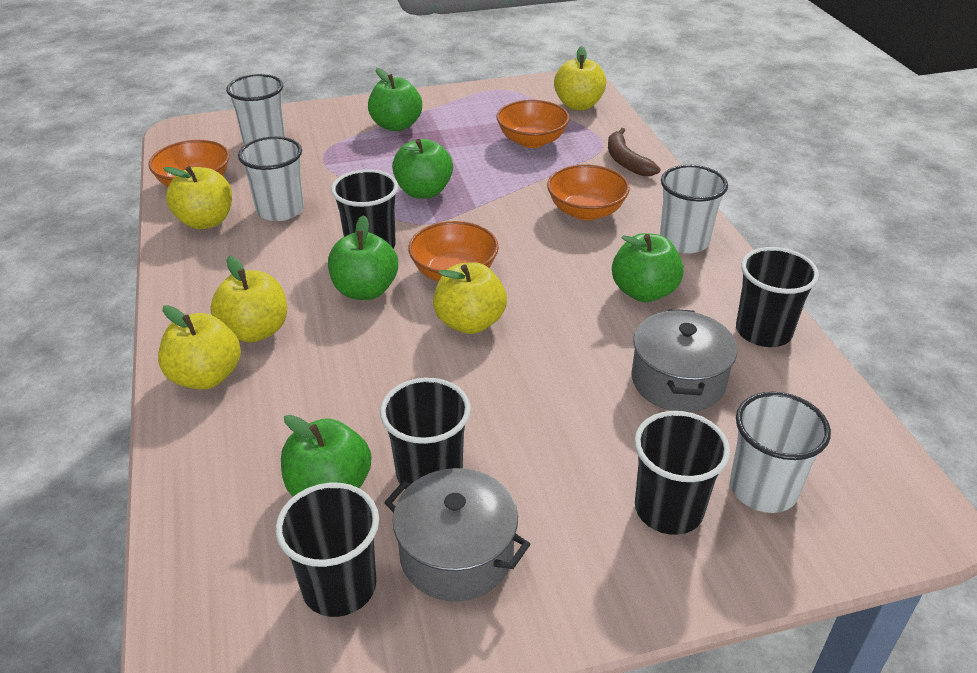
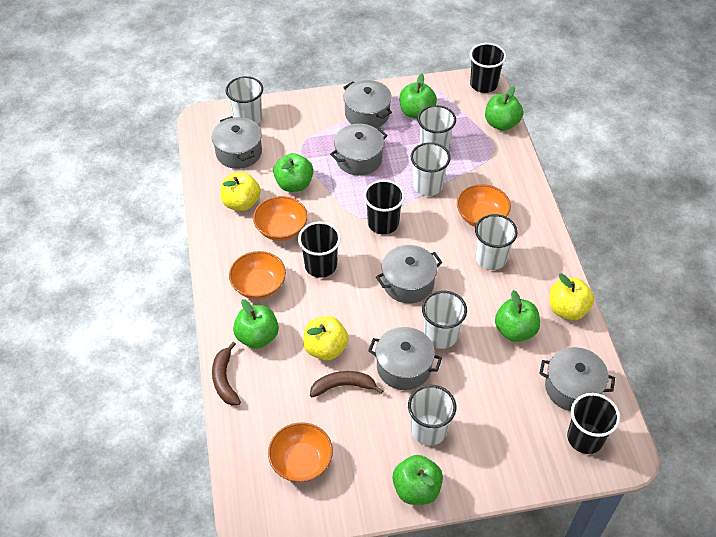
black cup: 5 -> 4
brown banana: 1 -> 2
green apple: 5 -> 6
grey pot: 2 -> 6
white cup: 4 -> 6
yellow apple: 5 -> 3

